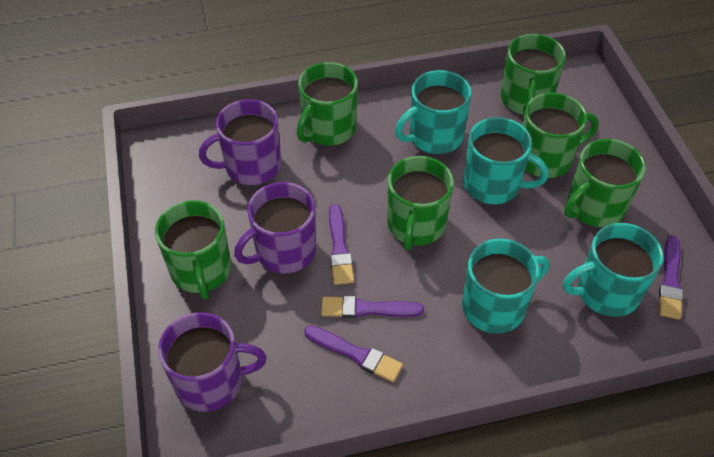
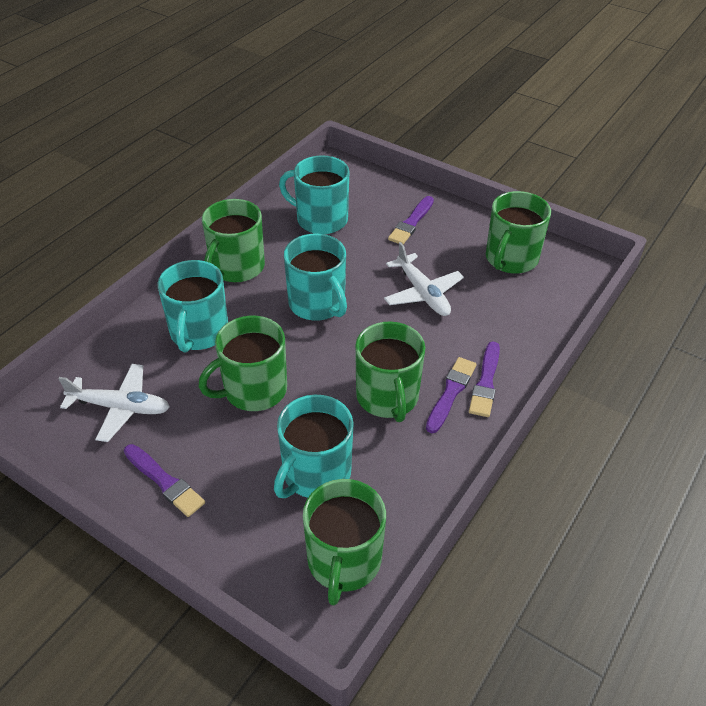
green mug: 6 -> 5
purple mug: 3 -> 0
white plane: 0 -> 2

